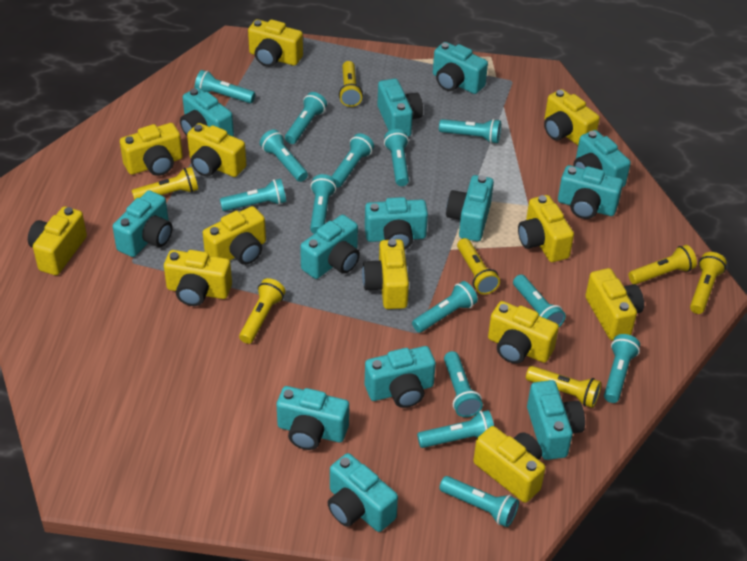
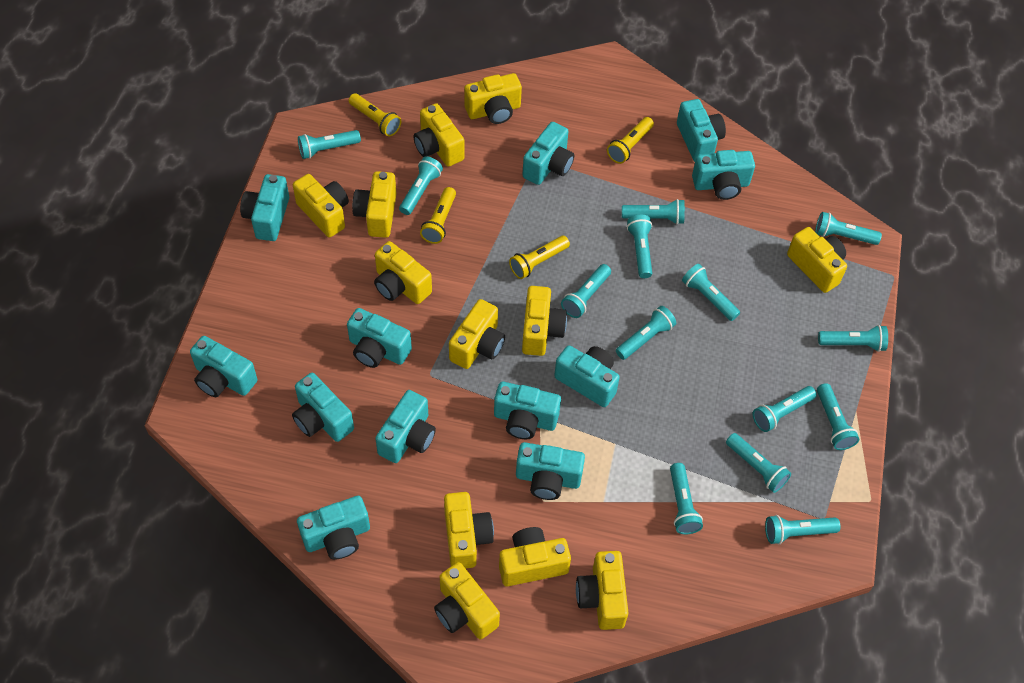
turquoise camera: 13 -> 12
yellow flashlight: 7 -> 4

